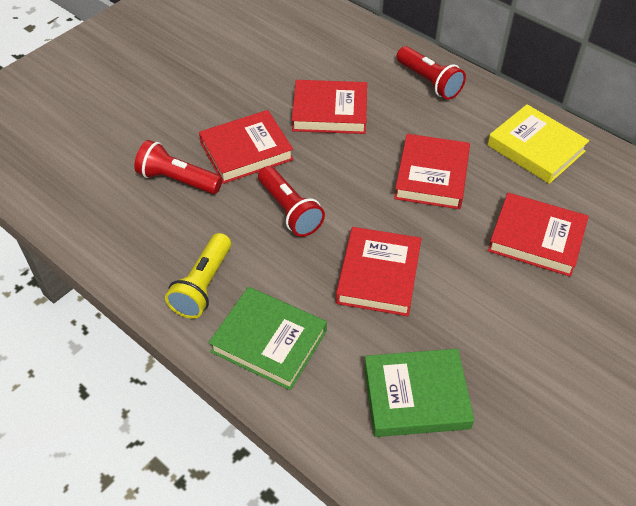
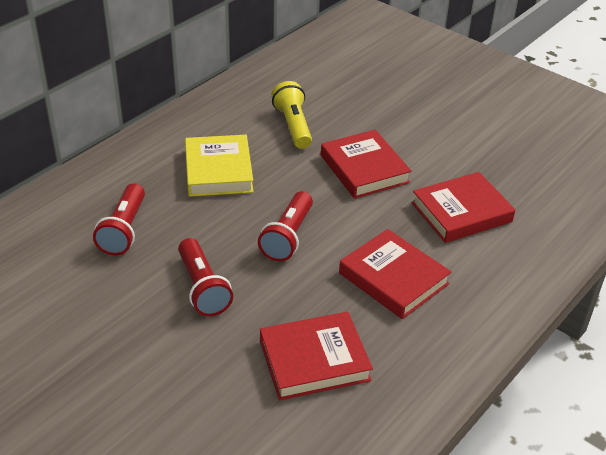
green book: 2 -> 0
red book: 5 -> 4

